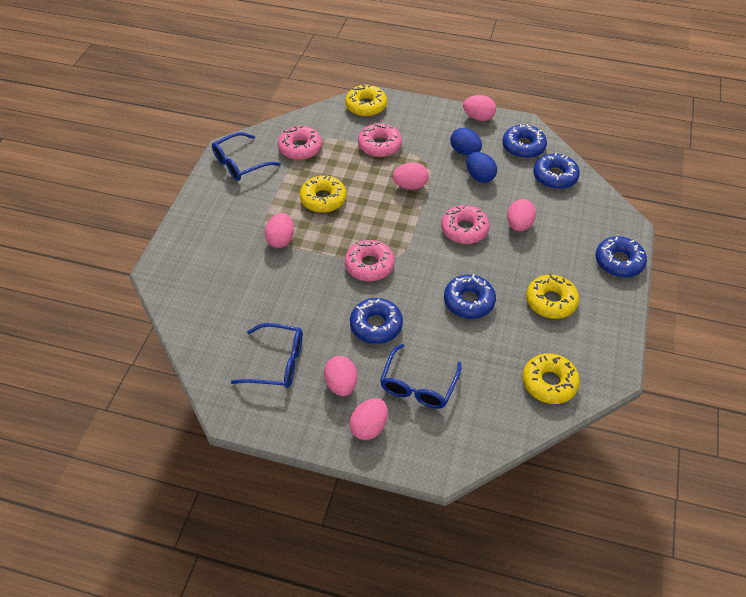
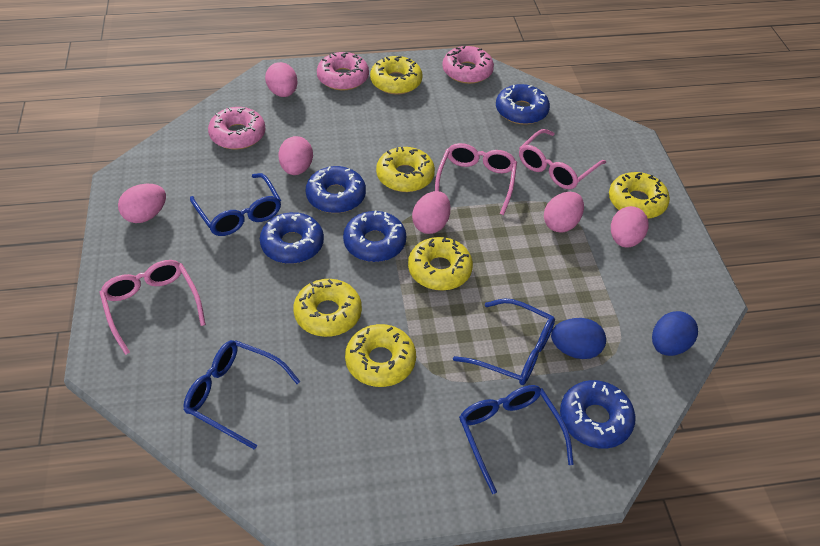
blue glasses: 3 -> 4
pink donut: 4 -> 3
pink glasses: 0 -> 3
yellow donut: 4 -> 6

